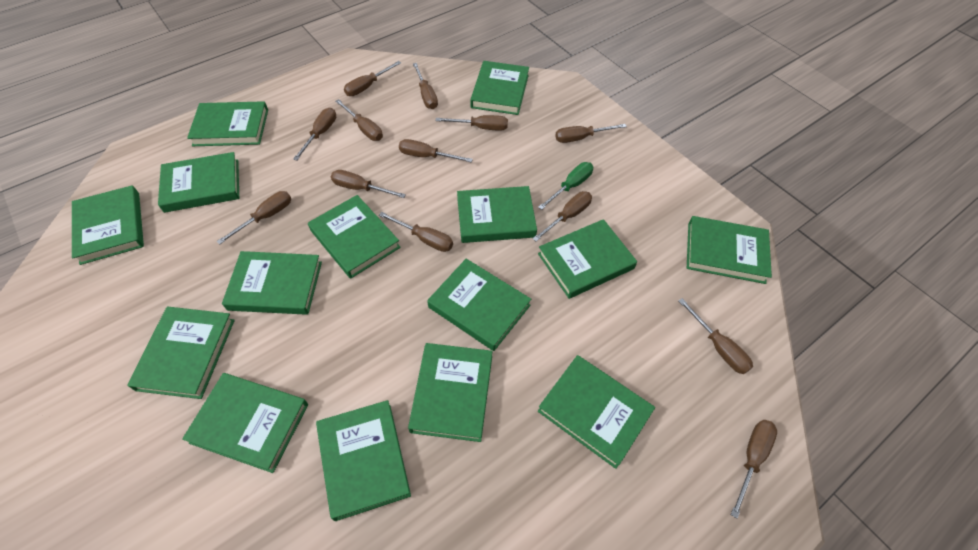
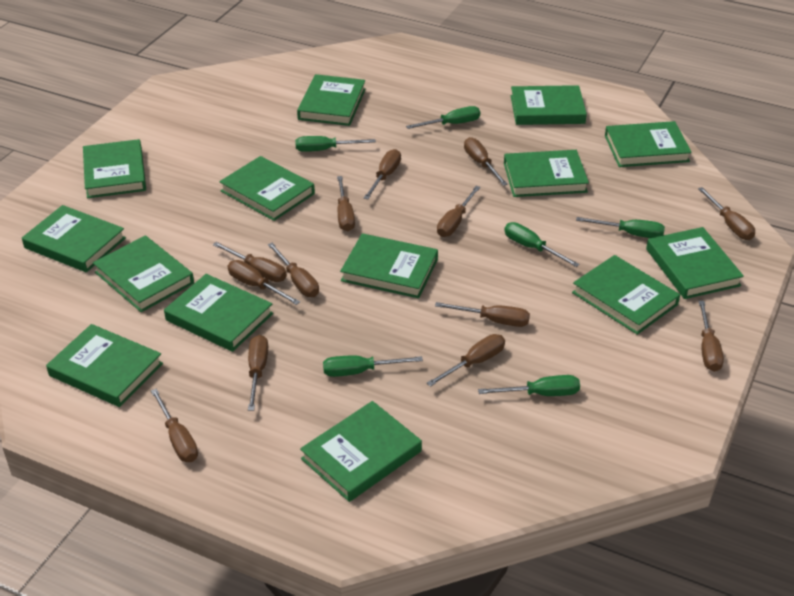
green book: 15 -> 14
green screwdriver: 1 -> 6

